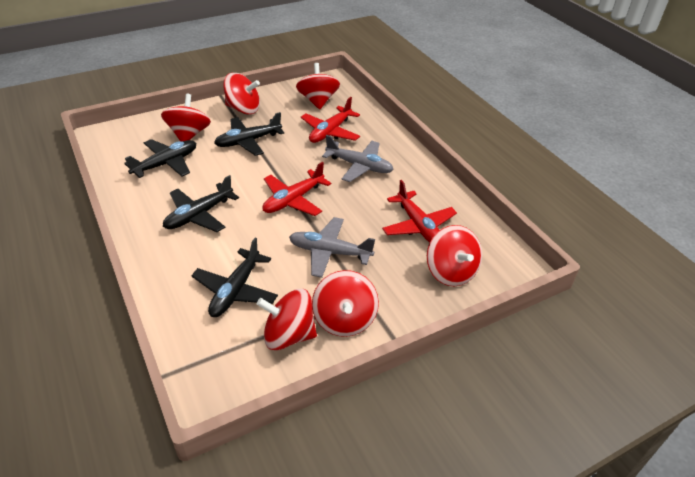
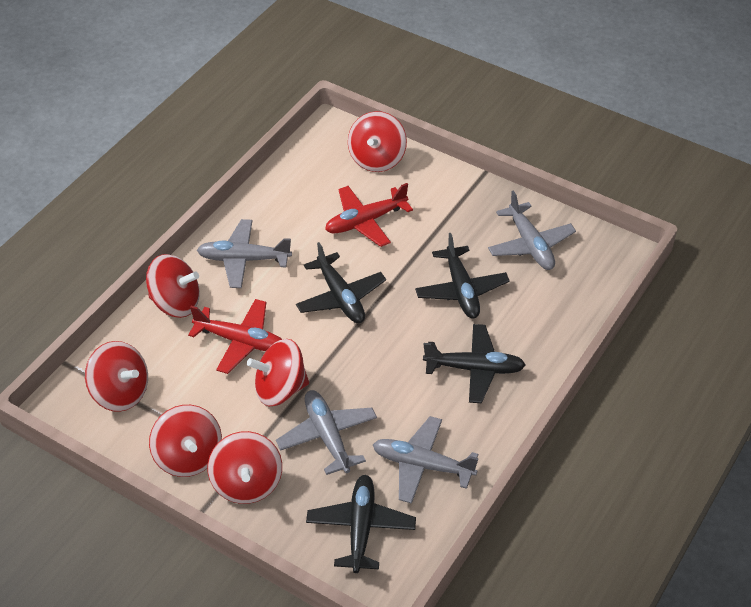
grey plane: 2 -> 4
red plane: 3 -> 2

